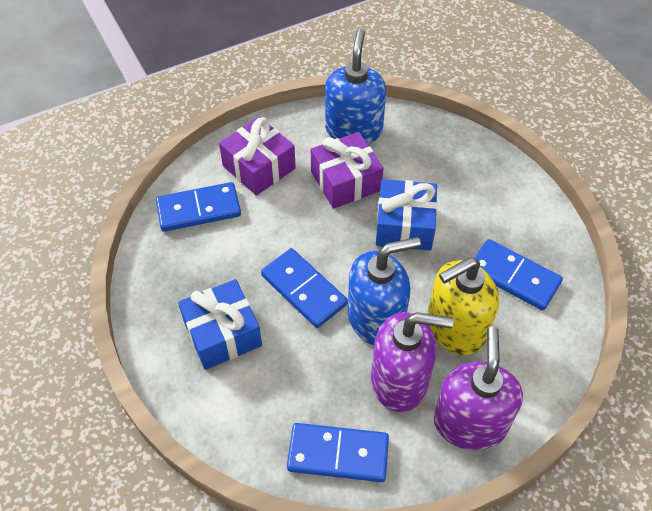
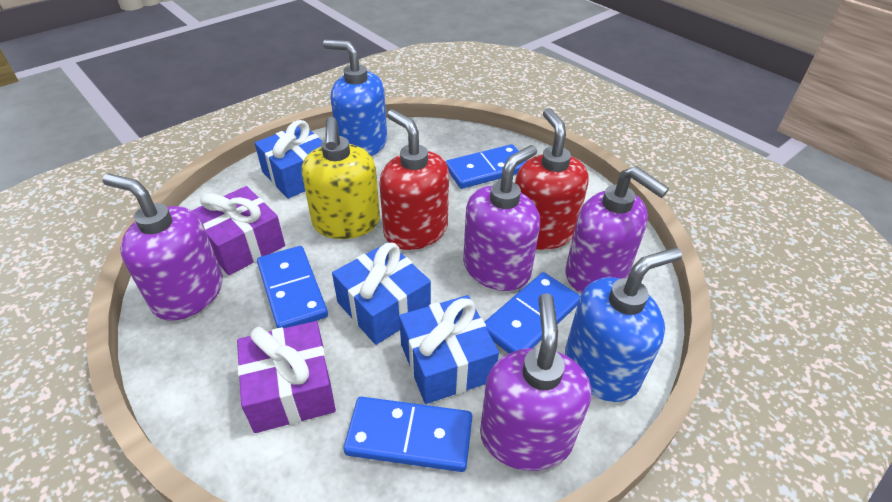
blue gift: 2 -> 3
purple soap dispenser: 2 -> 4
red soap dispenser: 0 -> 2

